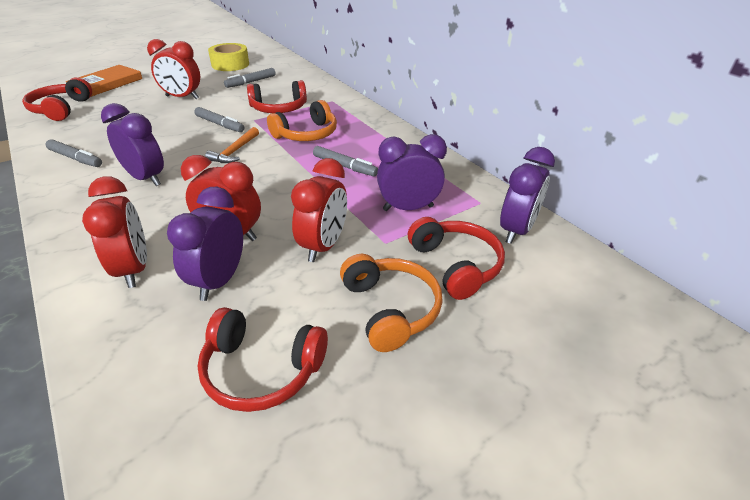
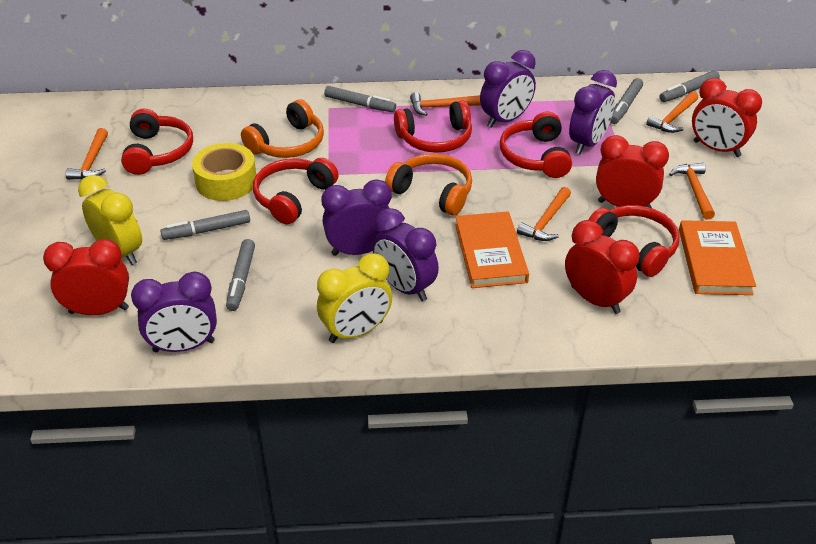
grey marker: 4 -> 5
orange book: 1 -> 2
orange hammer: 1 -> 5
purple clock: 4 -> 5
red headphones: 4 -> 5
yellow clock: 0 -> 2

